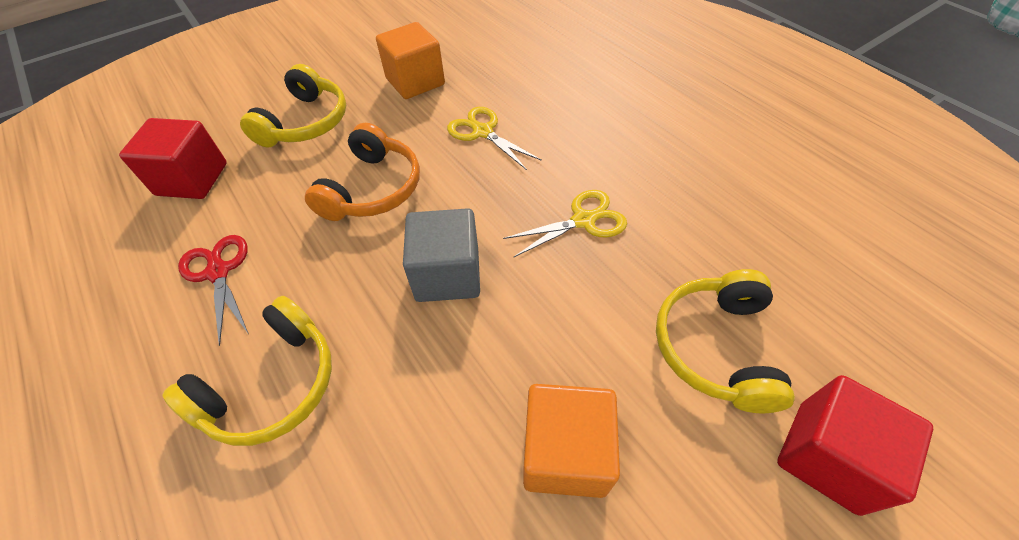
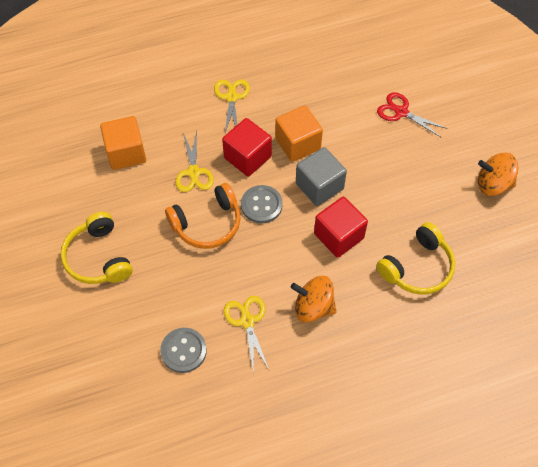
grey button: 0 -> 2
orange spinning top: 0 -> 2
yellow headphones: 3 -> 2
yellow scissors: 2 -> 3

